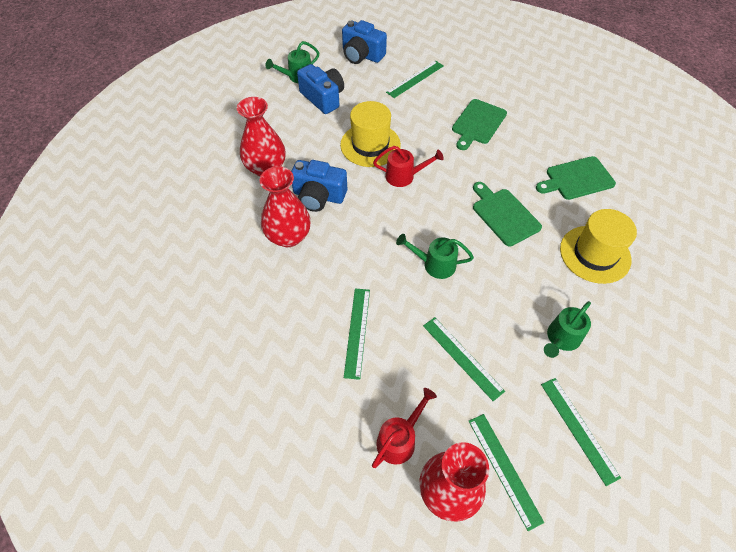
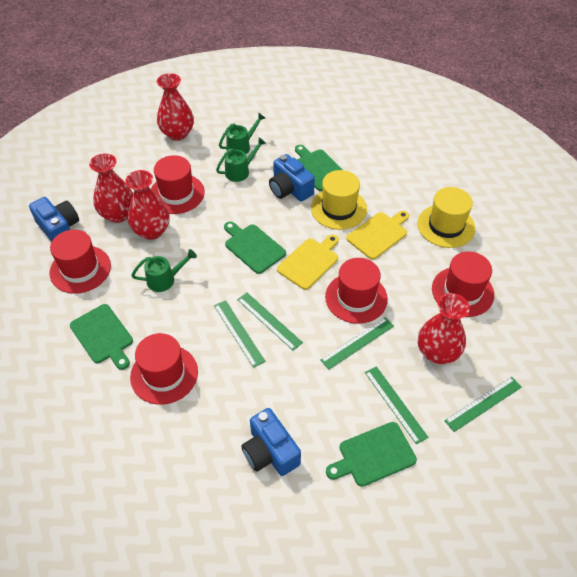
green cutting board: 3 -> 4
red hat: 0 -> 5
red vase: 3 -> 4
red watering can: 2 -> 0
yellow cutting board: 0 -> 2

